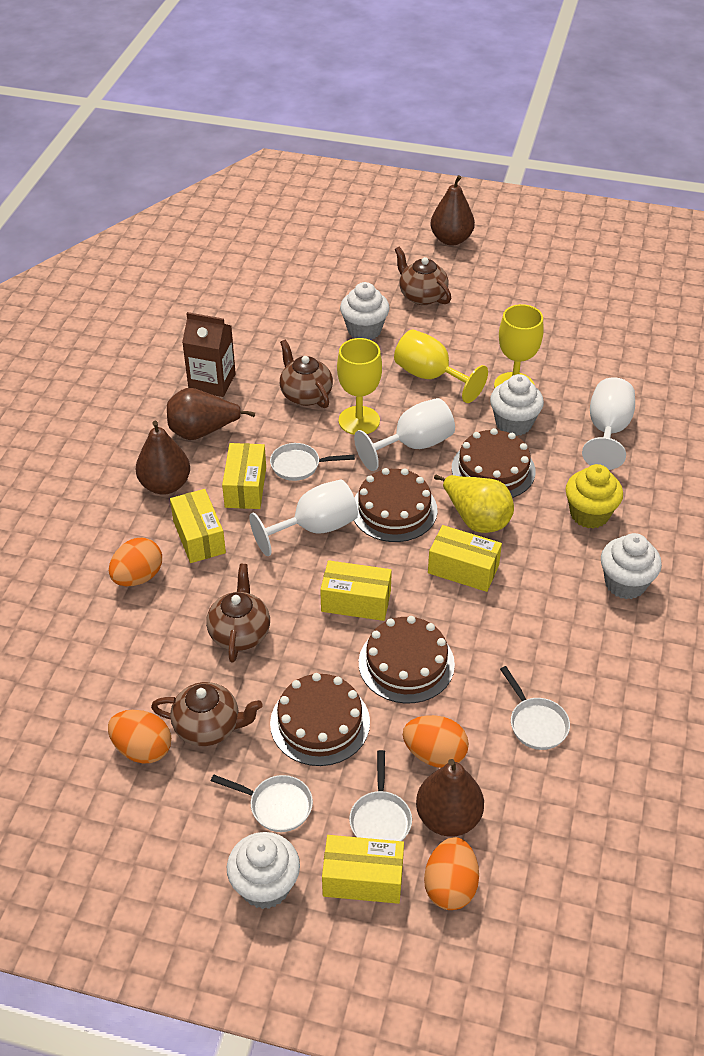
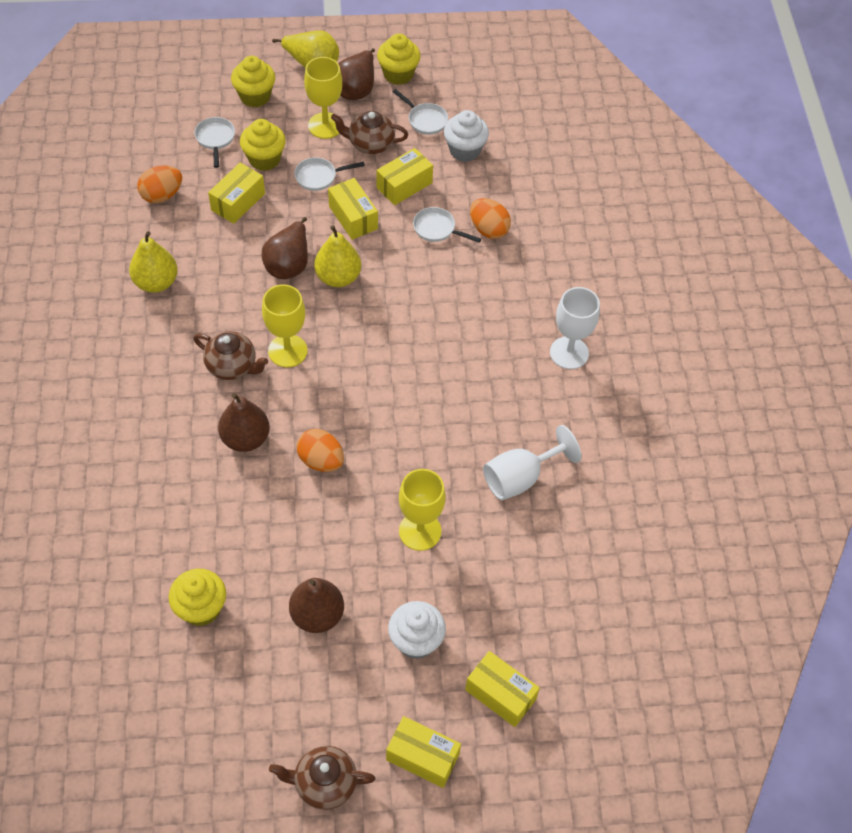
brown cake: 4 -> 0
brown carton: 1 -> 0
brown teapot: 4 -> 3
orange egg: 4 -> 3
white cupcake: 4 -> 2
white goblet: 3 -> 2
yellow cupcake: 1 -> 4
yellow pear: 1 -> 3

